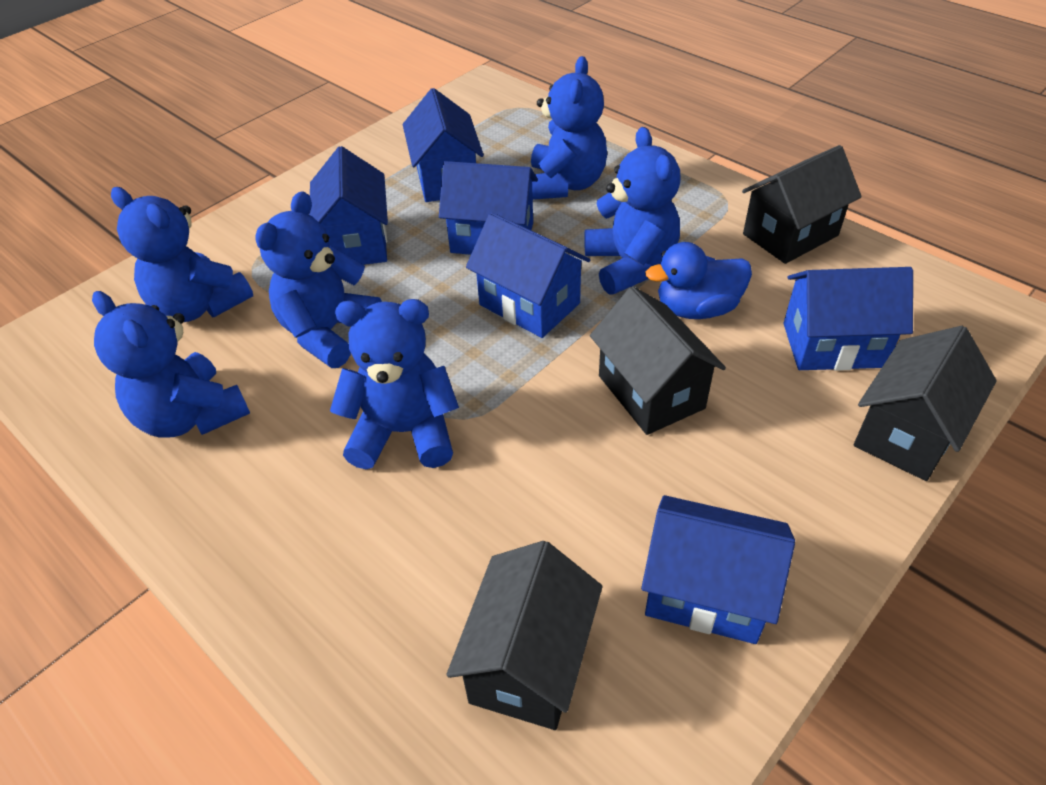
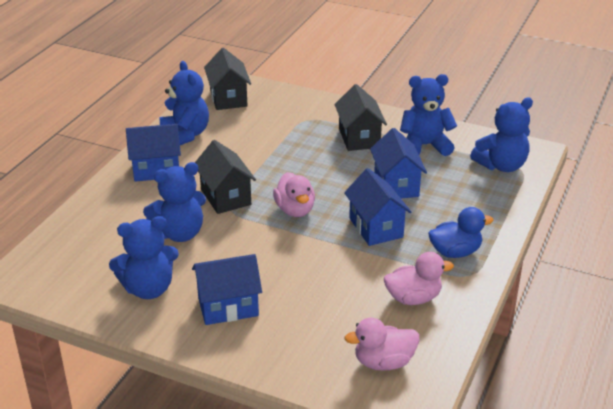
black house: 4 -> 3
blue house: 6 -> 4
blue teddy bear: 6 -> 5
pink duck: 0 -> 3

